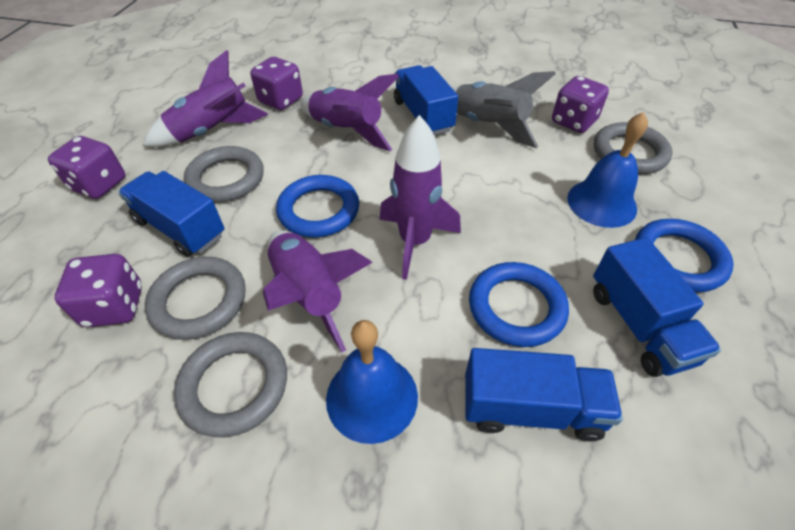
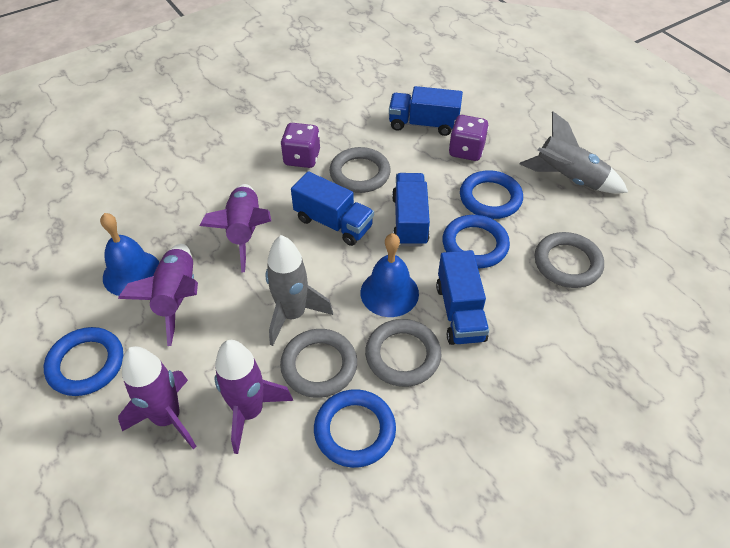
blue ring: 3 -> 4
grey rocket: 1 -> 2
purple dice: 4 -> 2

